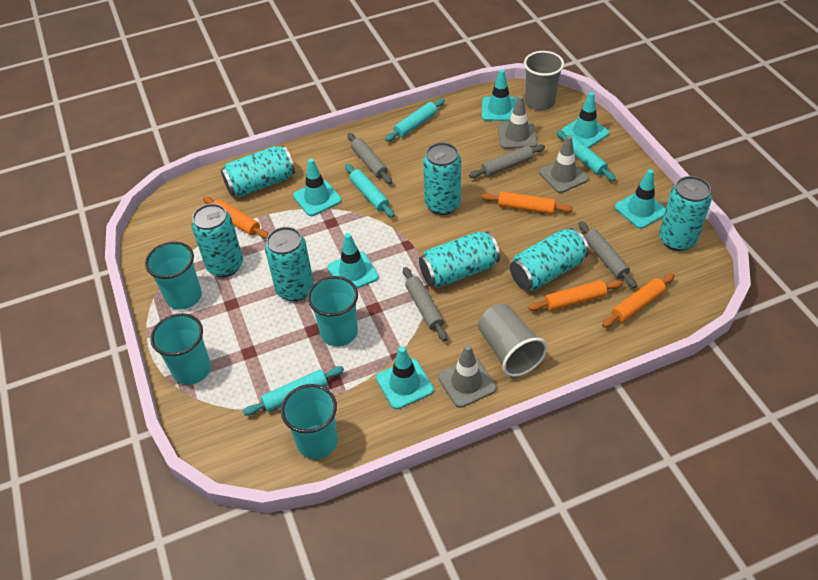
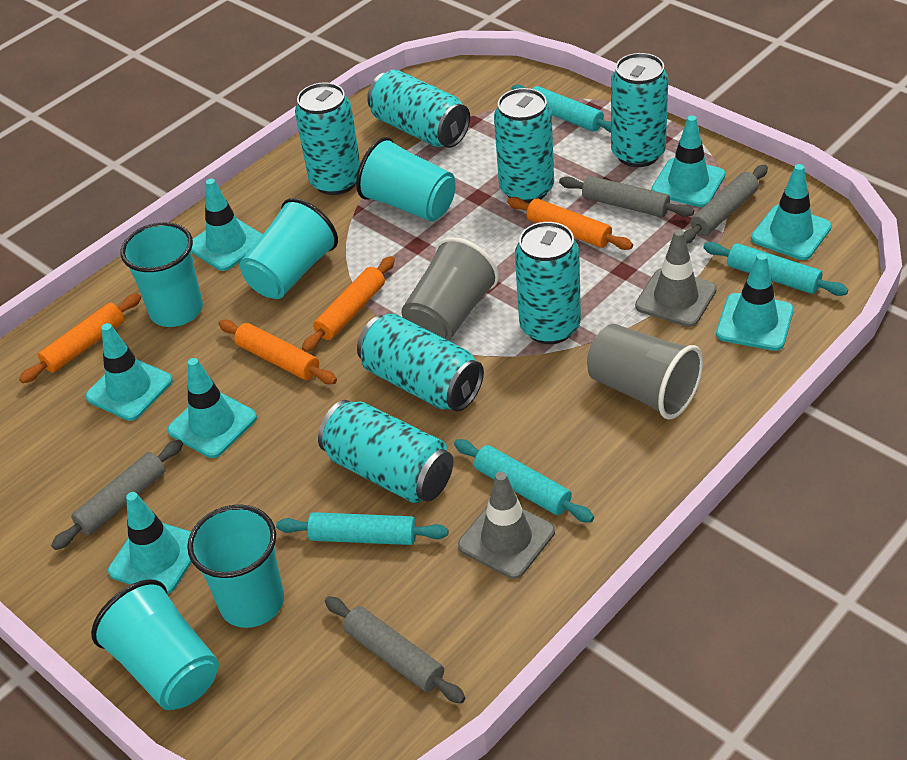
grey traffic cone: 3 -> 2
turquoise cup: 4 -> 5
turquoise traffic cone: 6 -> 7

